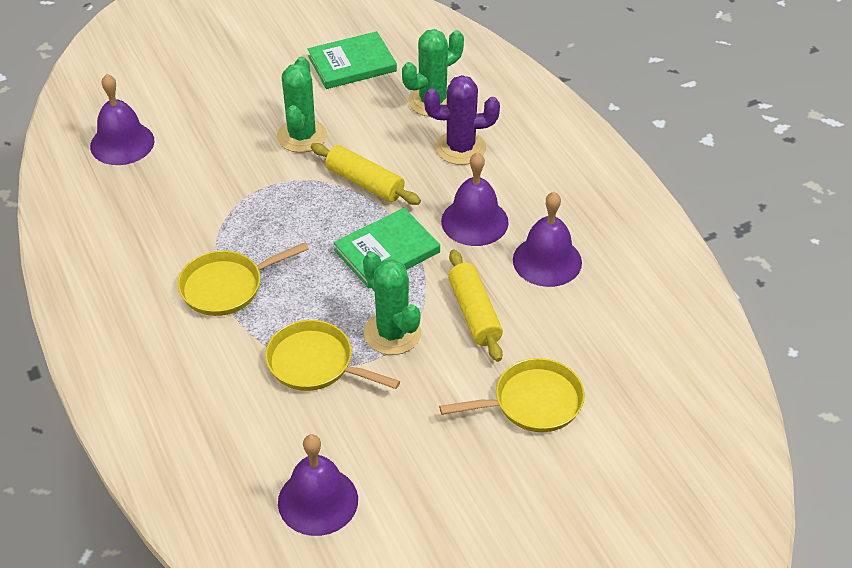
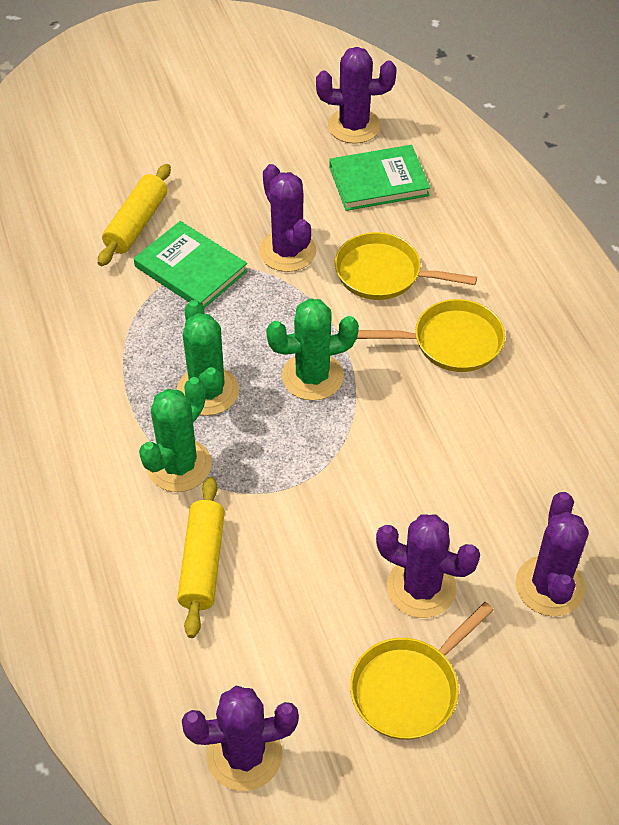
purple bell: 4 -> 0
purple cactus: 1 -> 5

